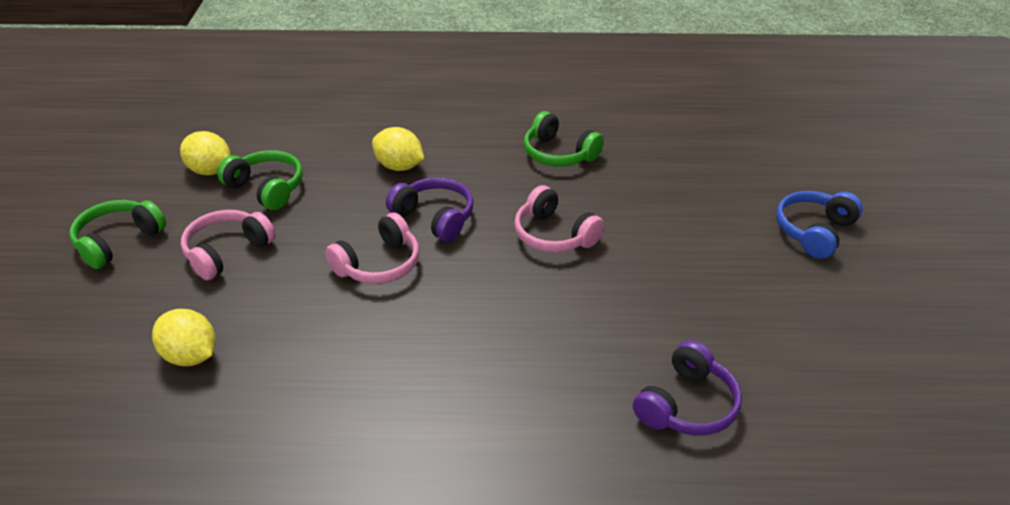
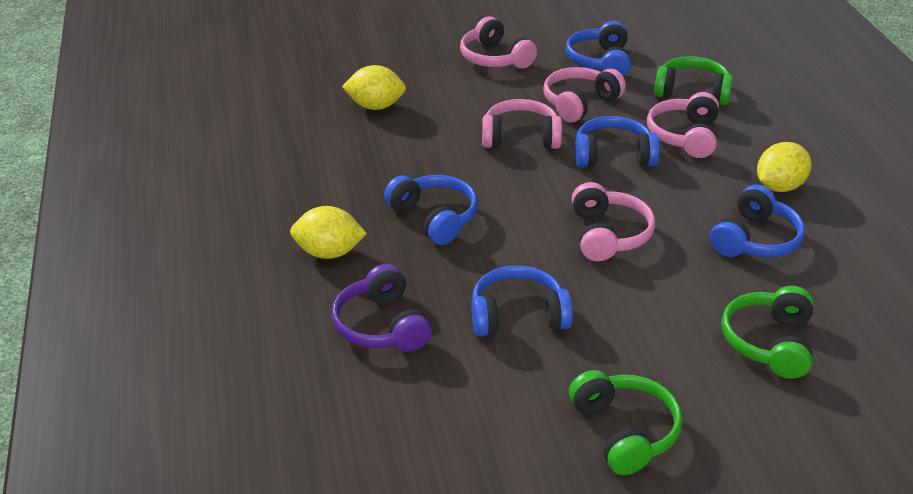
blue headphones: 1 -> 5
pink headphones: 3 -> 5
purple headphones: 2 -> 1

